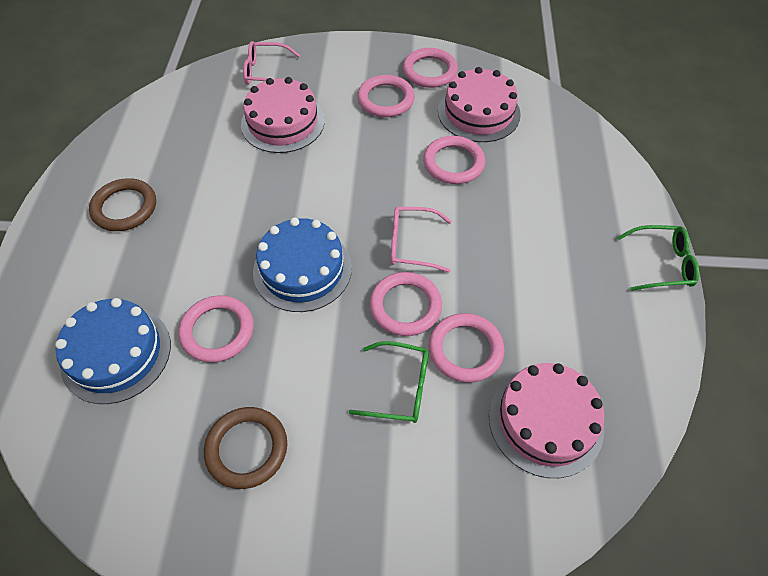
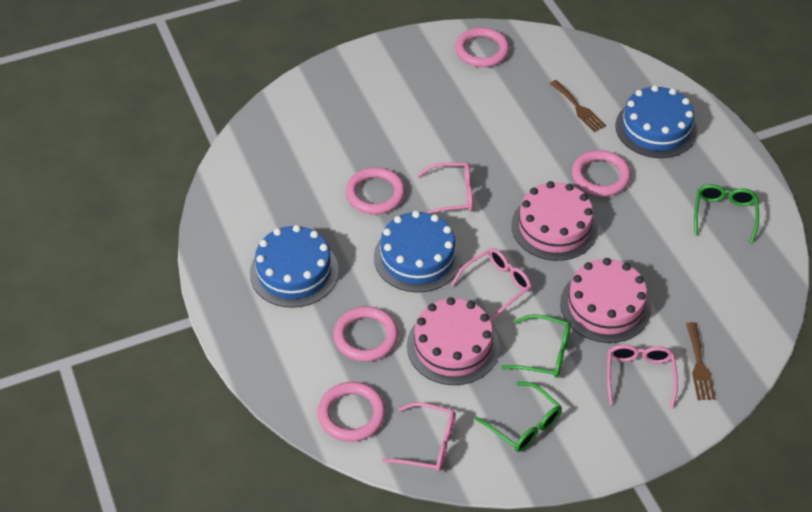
blue cake: 2 -> 3
brown fork: 0 -> 2
brown ring: 2 -> 0
green glasses: 2 -> 3
pink glasses: 2 -> 4
pink ring: 6 -> 5

